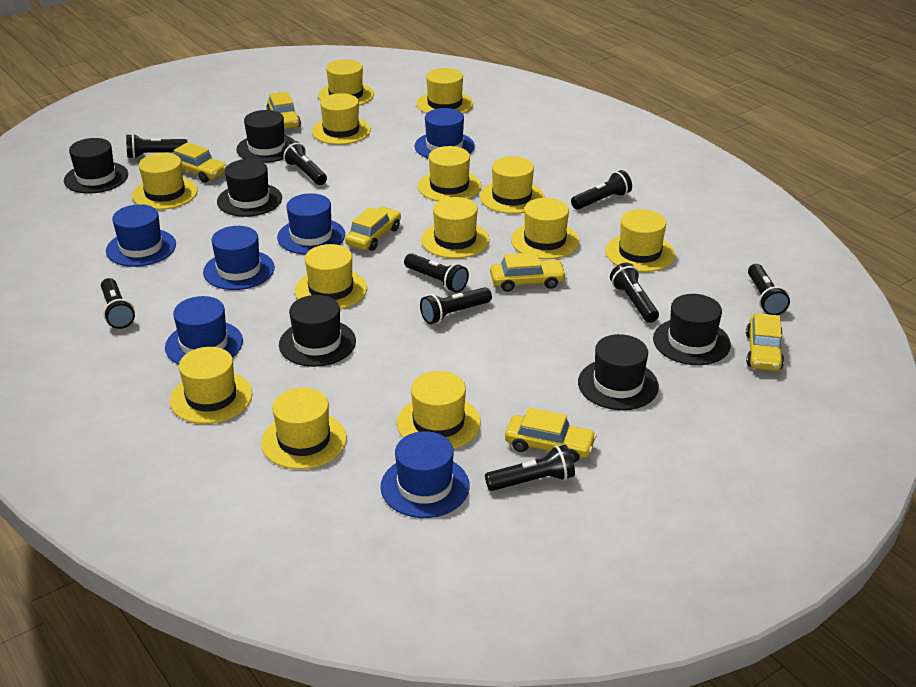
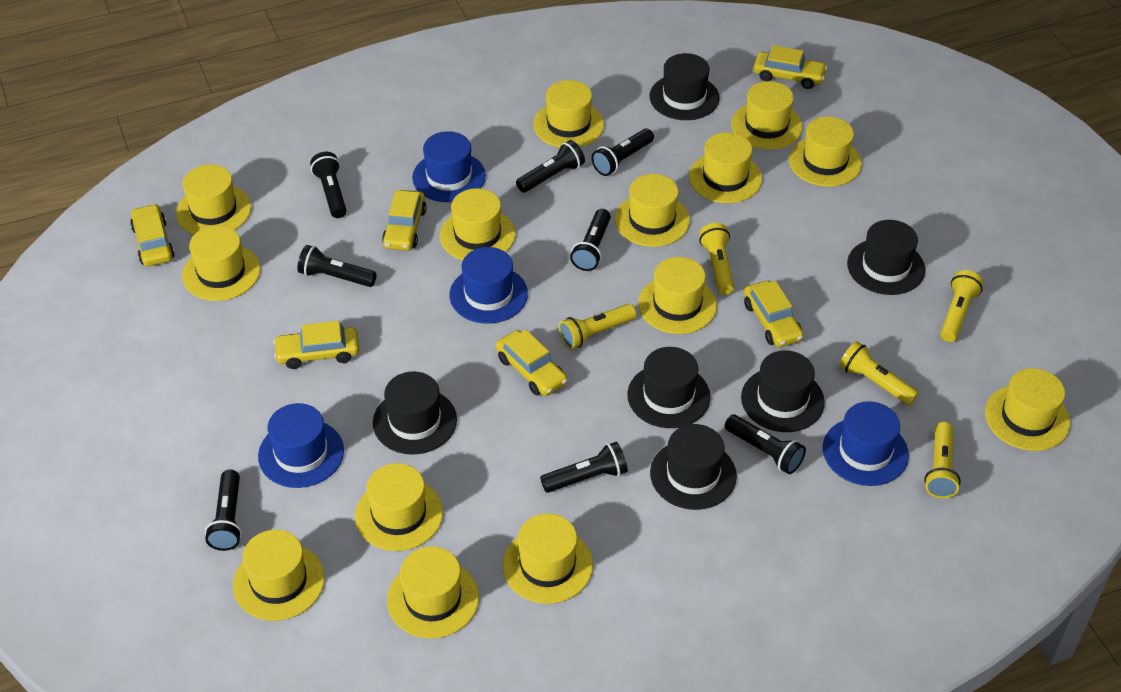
black flashlight: 9 -> 8
blue hat: 6 -> 4
yellow flashlight: 0 -> 5
yellow hat: 13 -> 14

